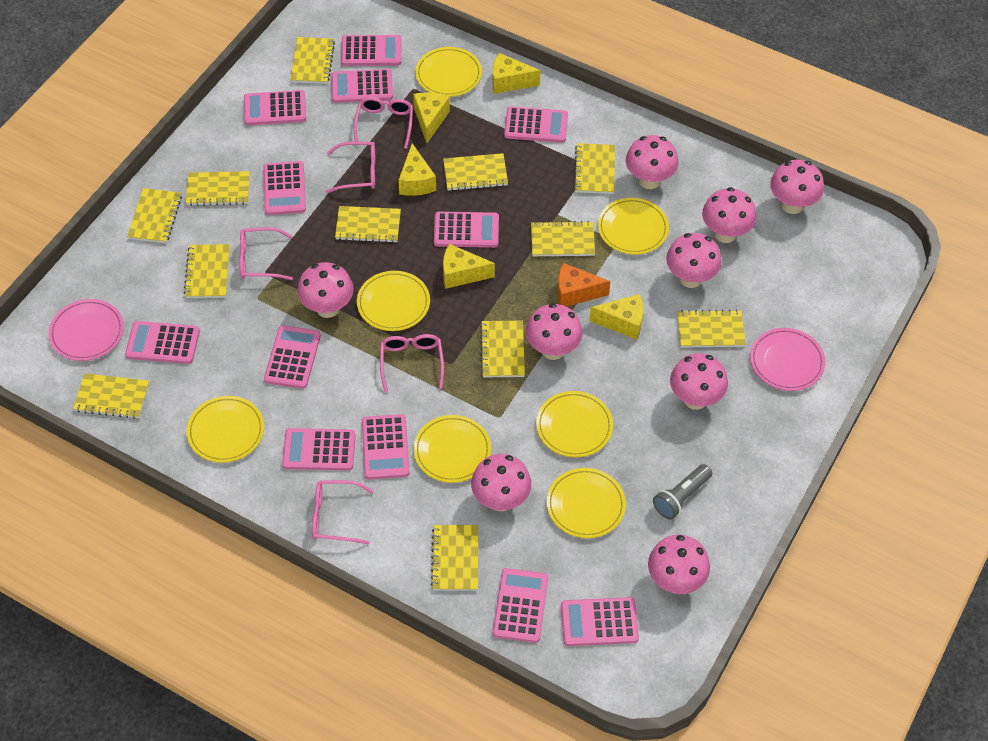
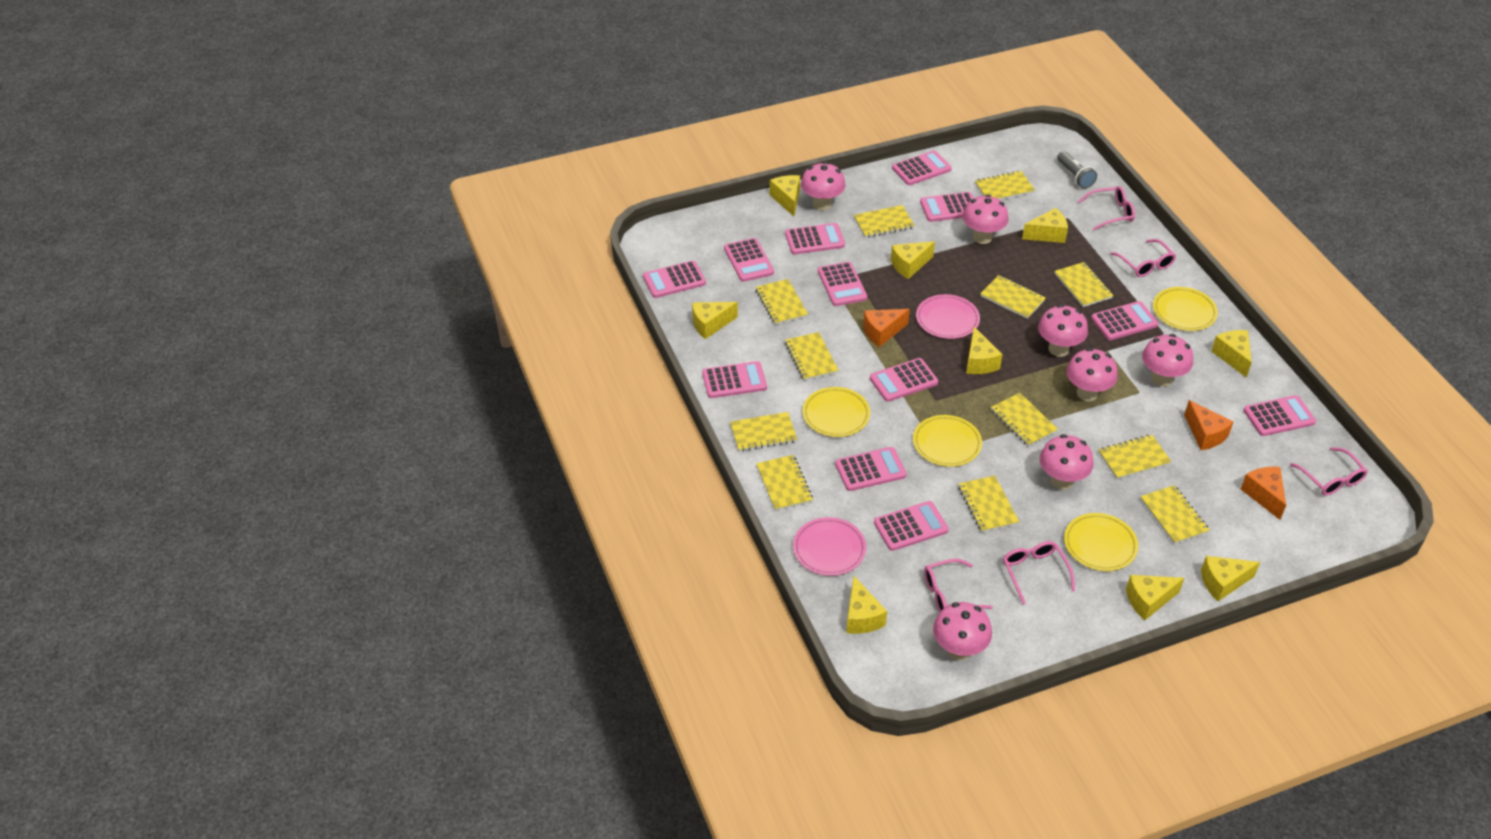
orange cheese: 1 -> 3
pink mushroom: 9 -> 7
yellow cheese: 5 -> 9
yellow plate: 7 -> 4

